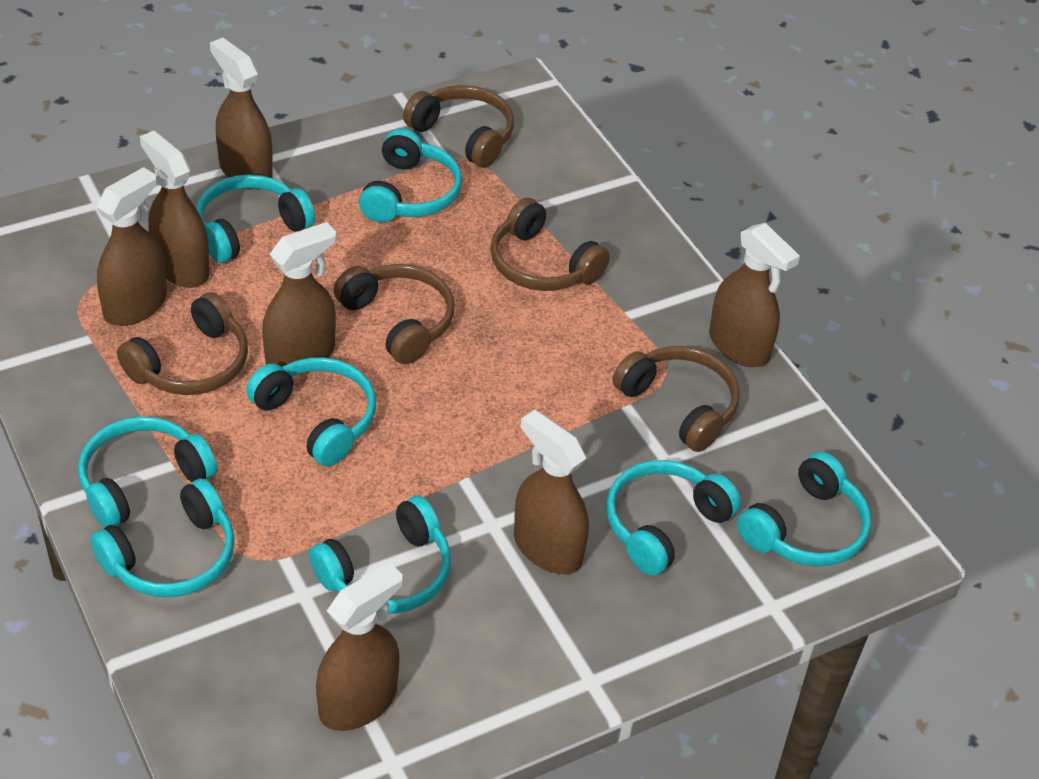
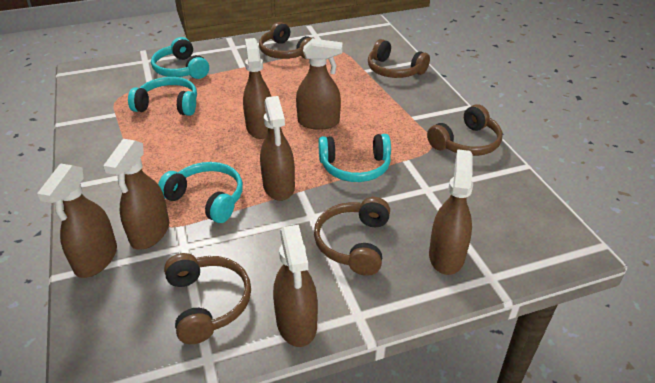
turquoise headphones: 8 -> 4

